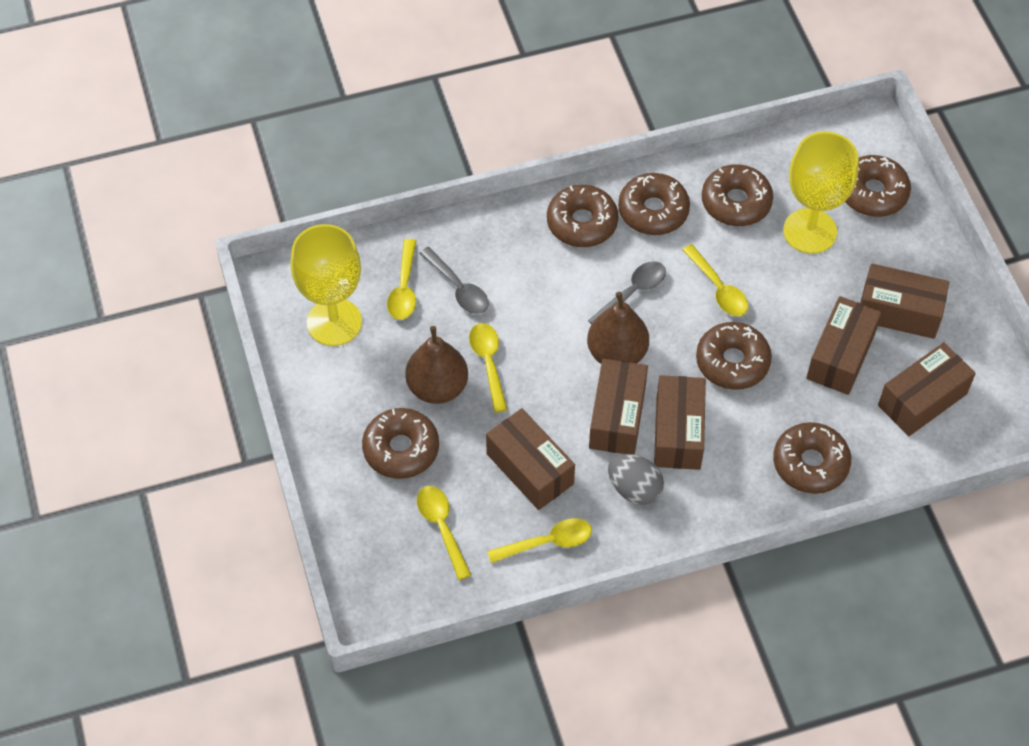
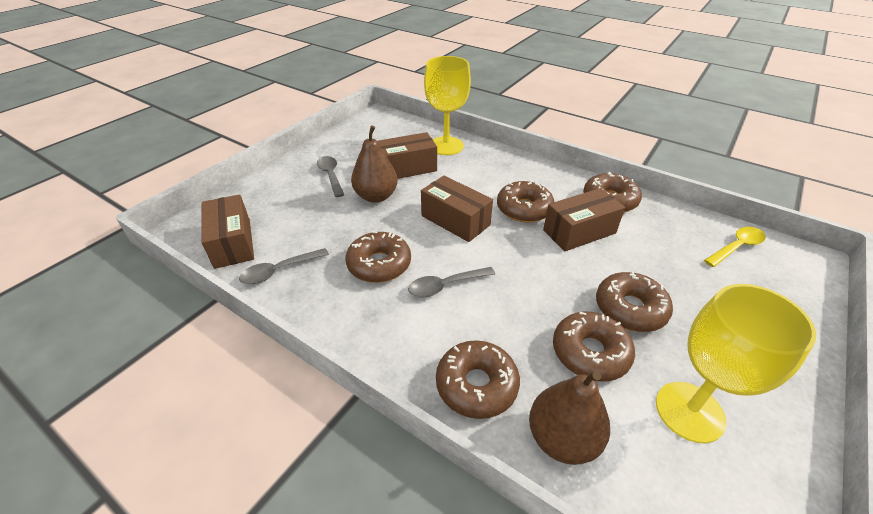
brown box: 6 -> 4
brown donut: 7 -> 6
grey egg: 1 -> 0
grey spoon: 2 -> 3
yellow spoon: 5 -> 1

